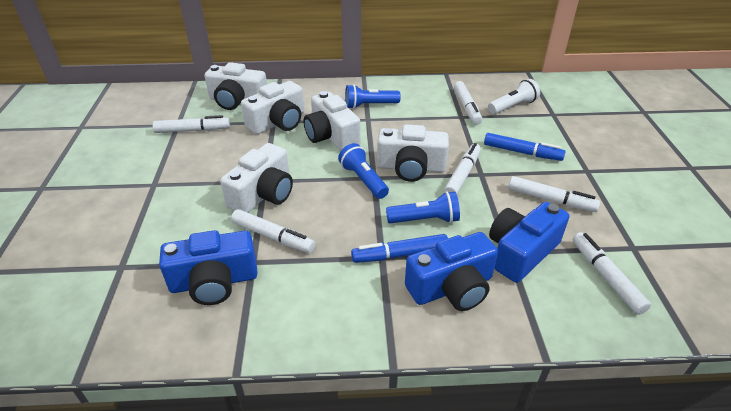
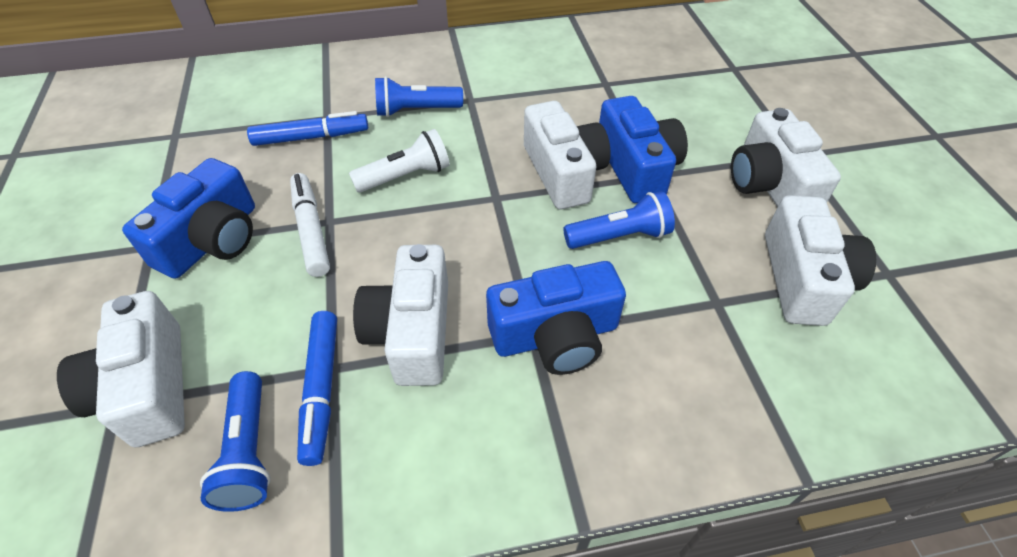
white marker: 6 -> 1

